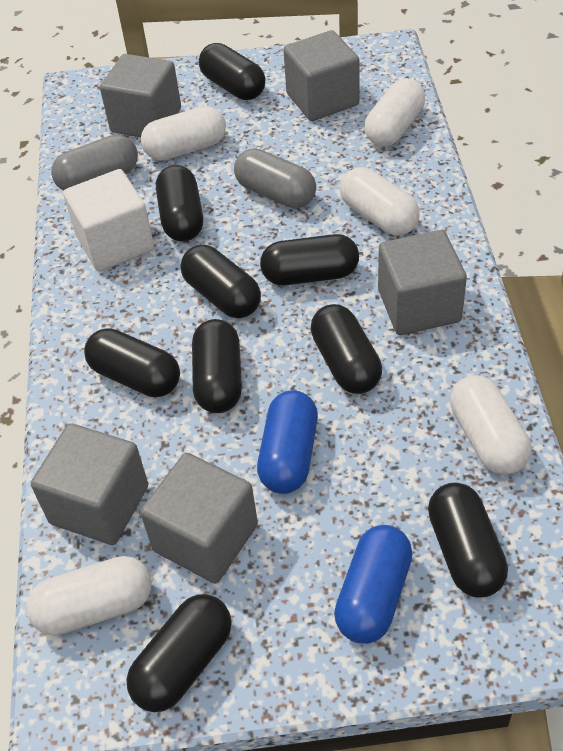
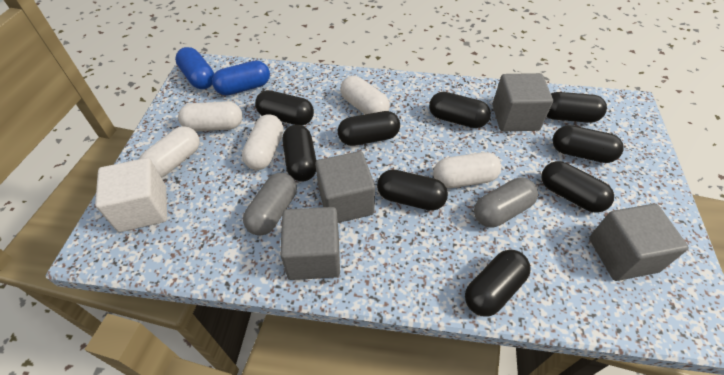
grey cube: 5 -> 4

